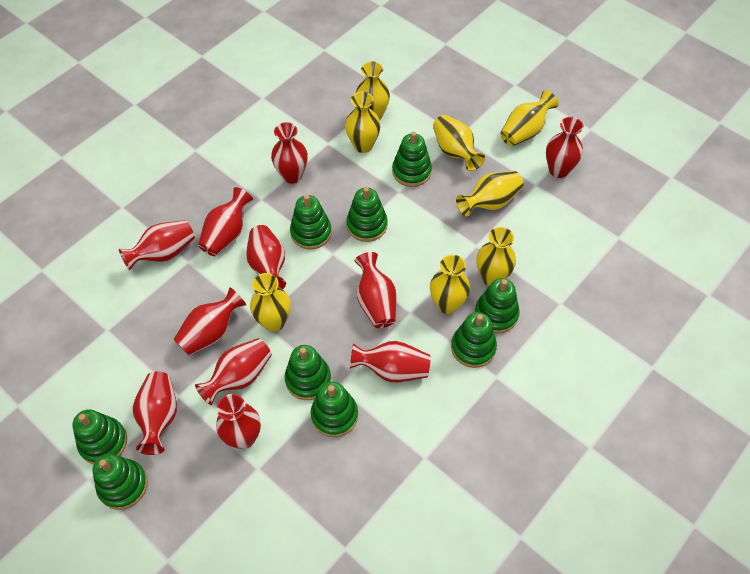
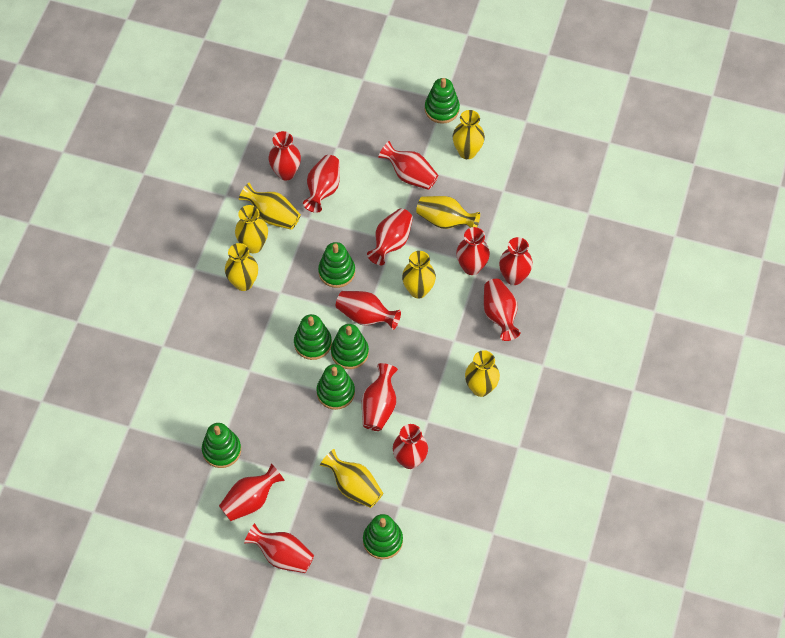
green stacking toy: 9 -> 7
red vase: 11 -> 12

